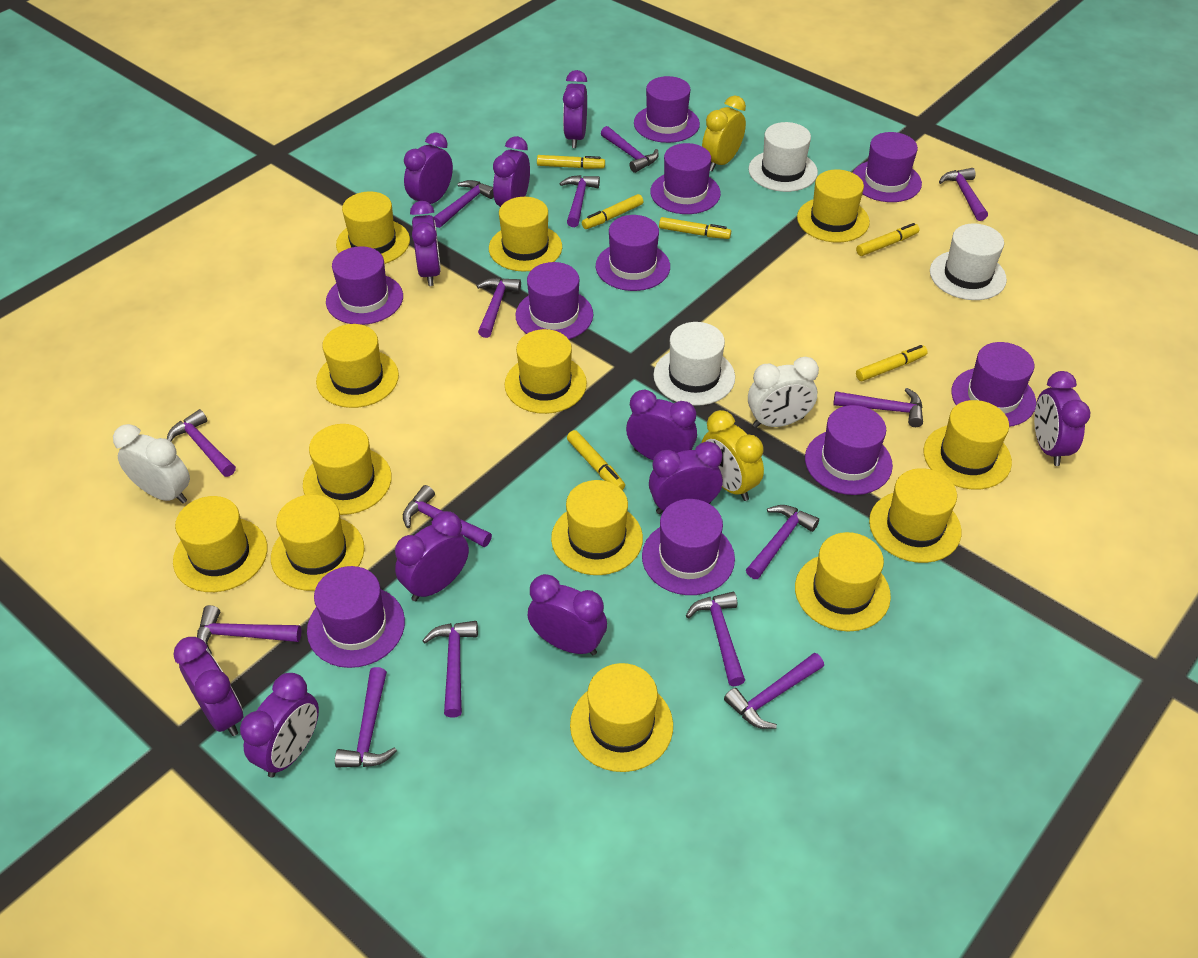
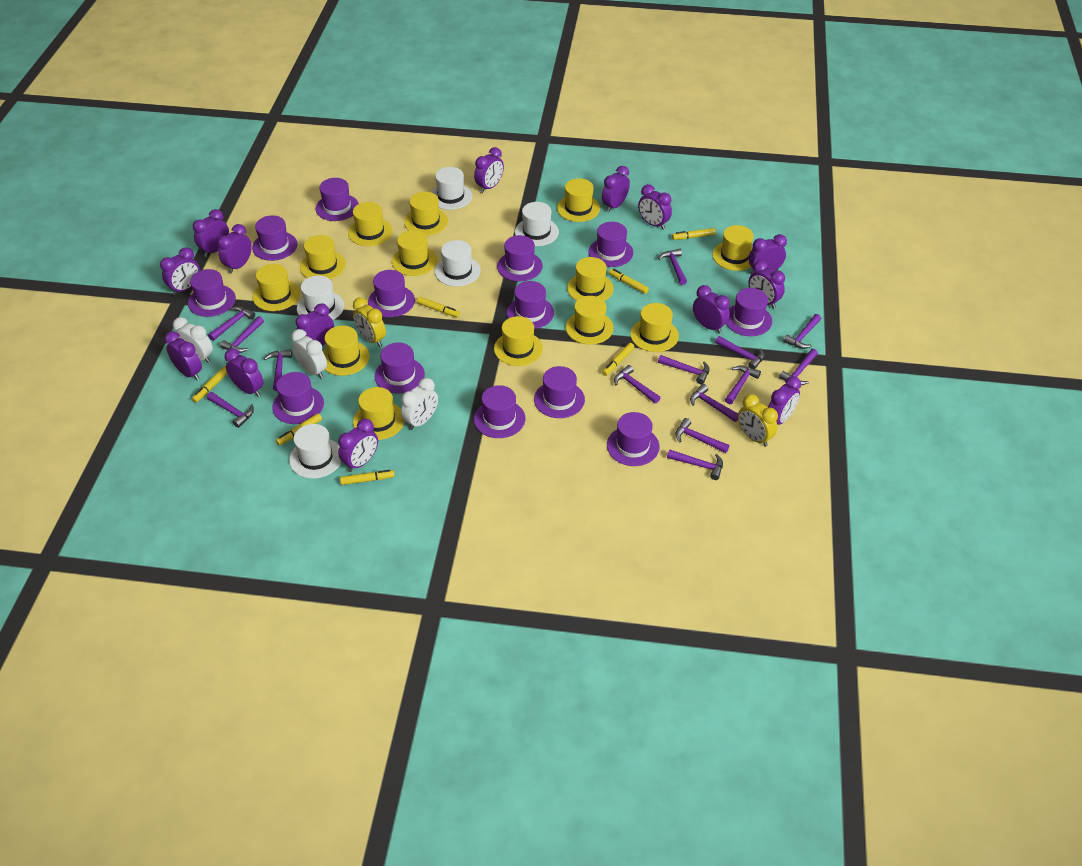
purple clock: 11 -> 14
purple hat: 10 -> 13
white clock: 2 -> 3
white hat: 3 -> 5
yellow marker: 6 -> 7

